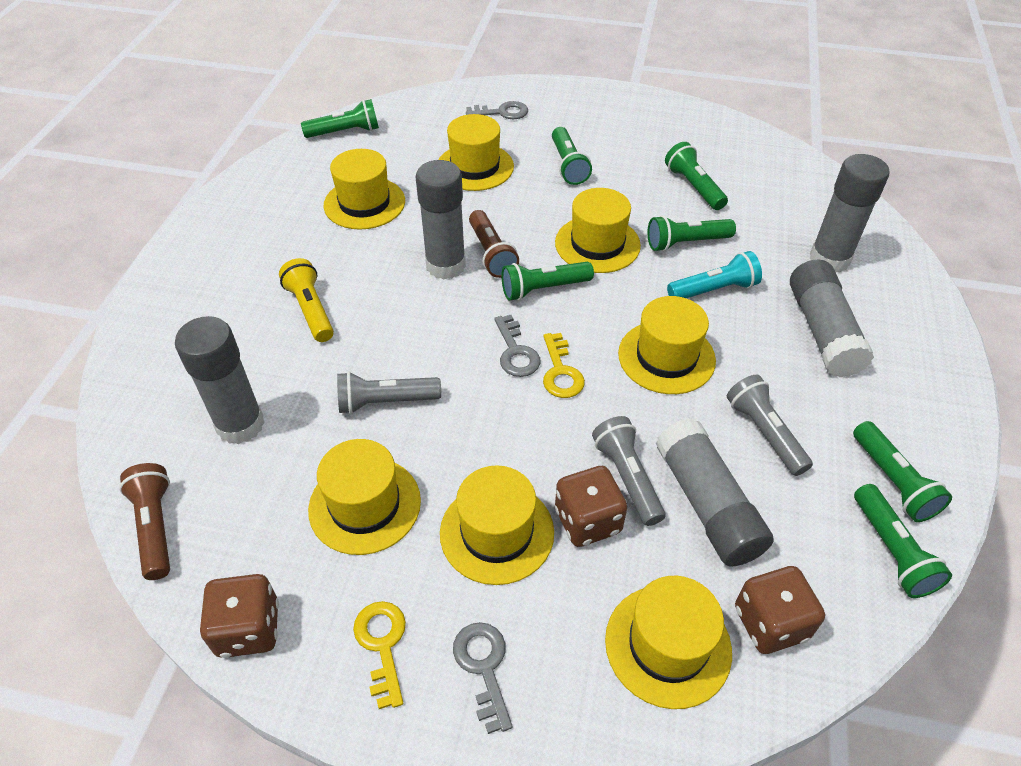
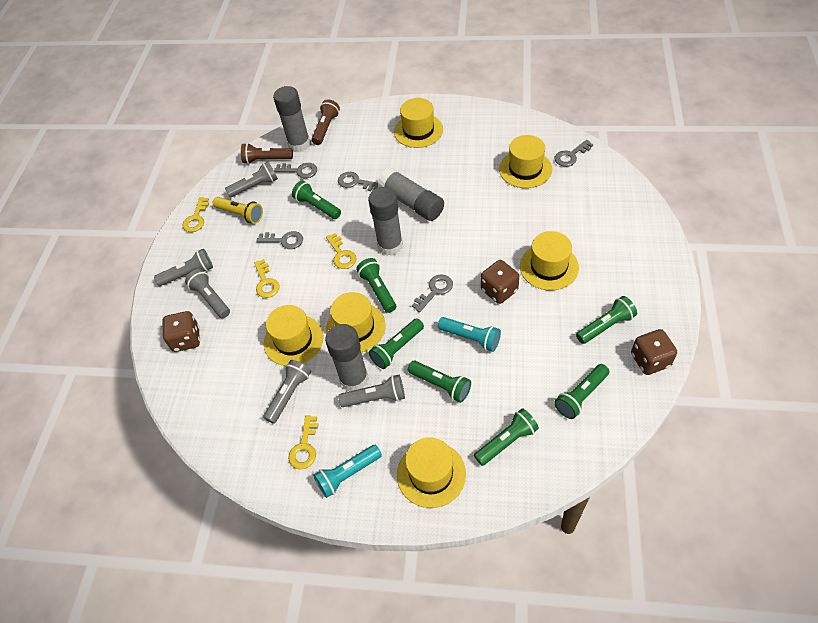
grey flashlight: 3 -> 5
grey glue stick: 5 -> 4
grey key: 3 -> 5
turquoise flashlight: 1 -> 2
yellow hat: 7 -> 6
yellow key: 2 -> 4

